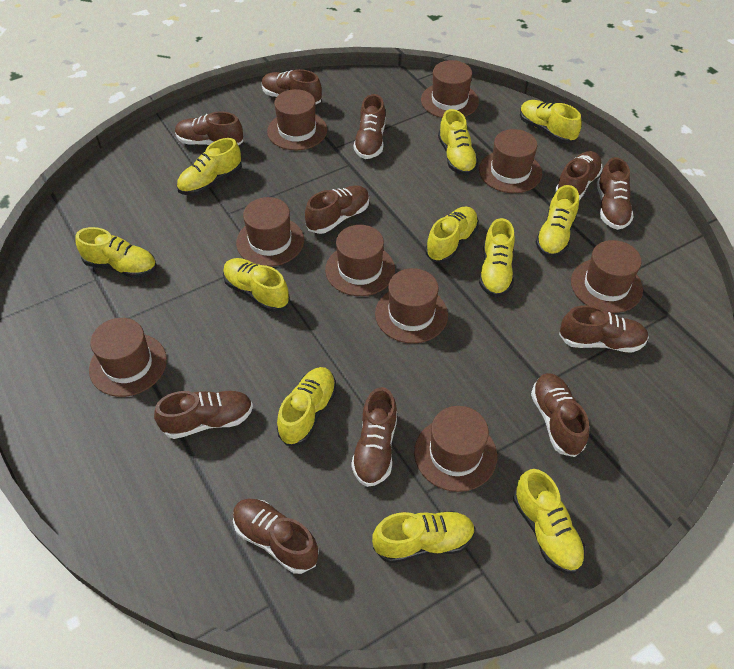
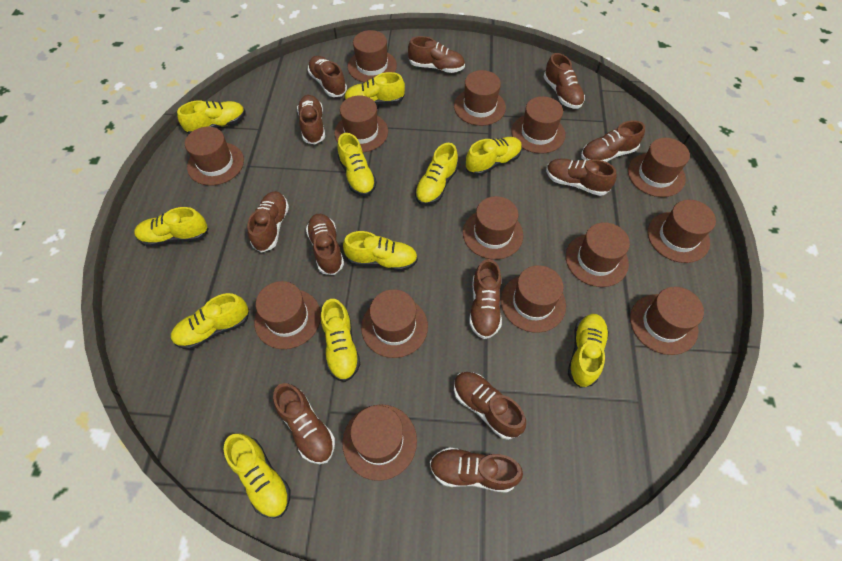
brown hat: 9 -> 14
brown shoe: 11 -> 12

